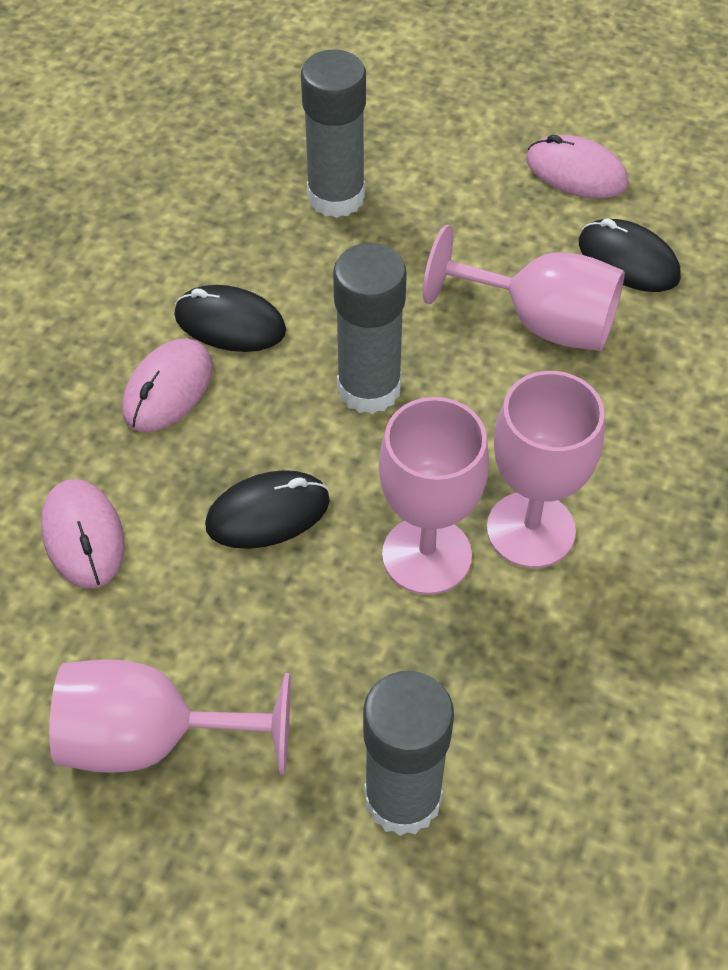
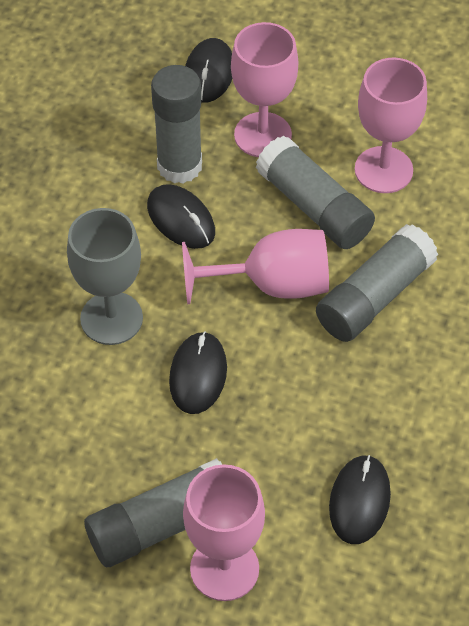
black mouse: 3 -> 4
grey glue stick: 3 -> 4
grey goblet: 0 -> 1
pink mouse: 3 -> 0

